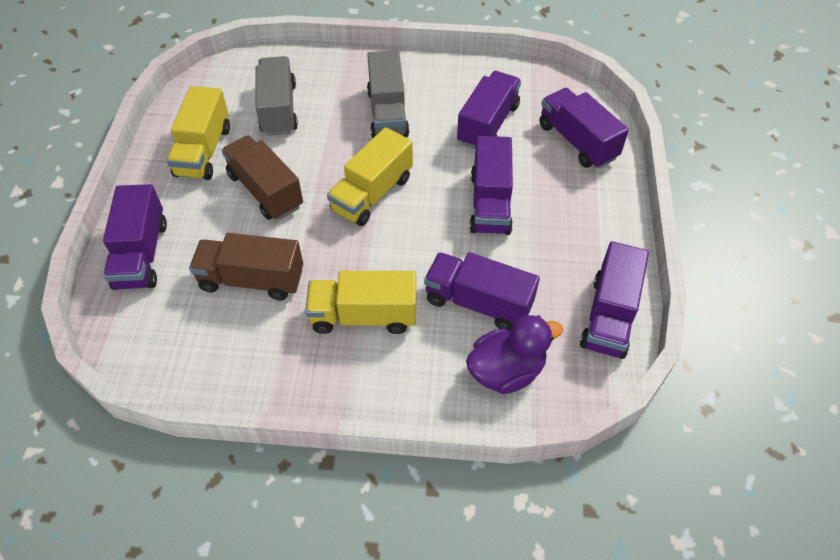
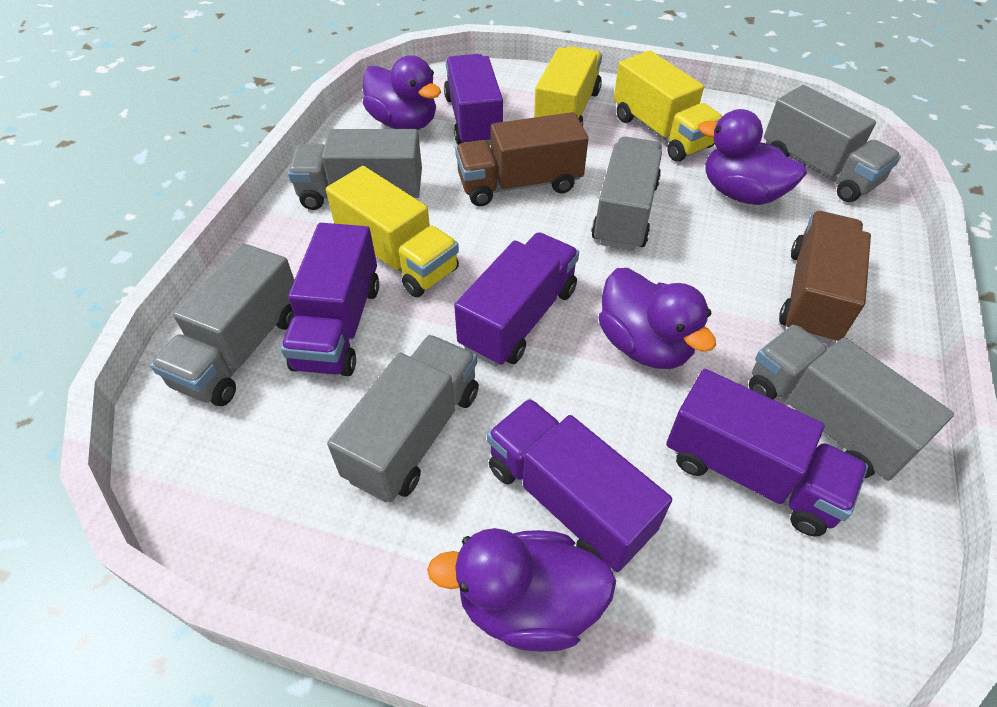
grey truck: 2 -> 6
purple duck: 1 -> 4
purple truck: 6 -> 5

